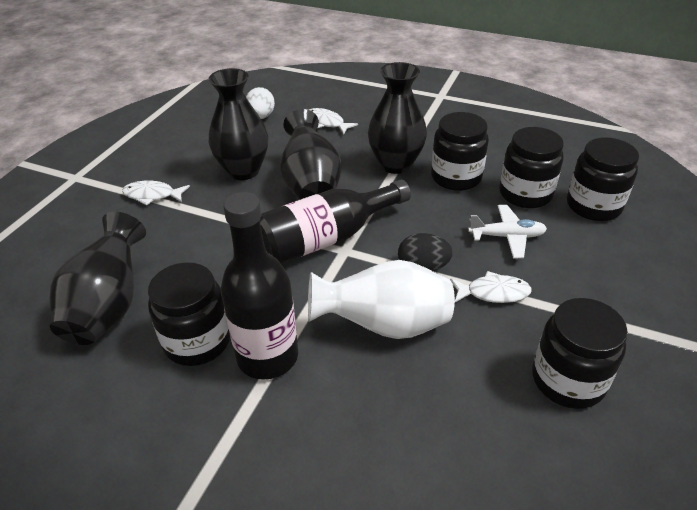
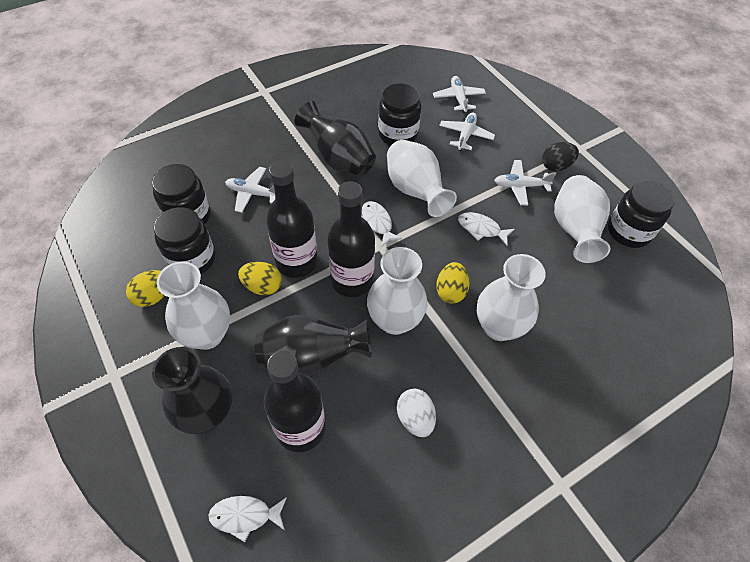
black bottle: 2 -> 3
black jar: 5 -> 4
black vase: 4 -> 3
white plane: 1 -> 4
white vase: 1 -> 5
yellow egg: 0 -> 3

